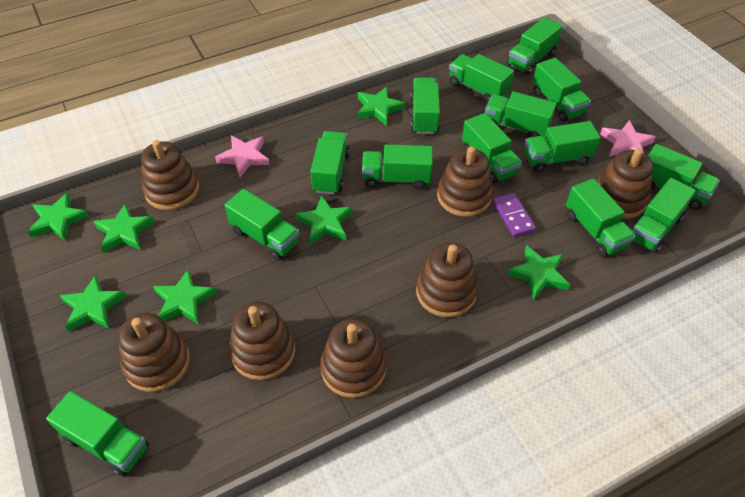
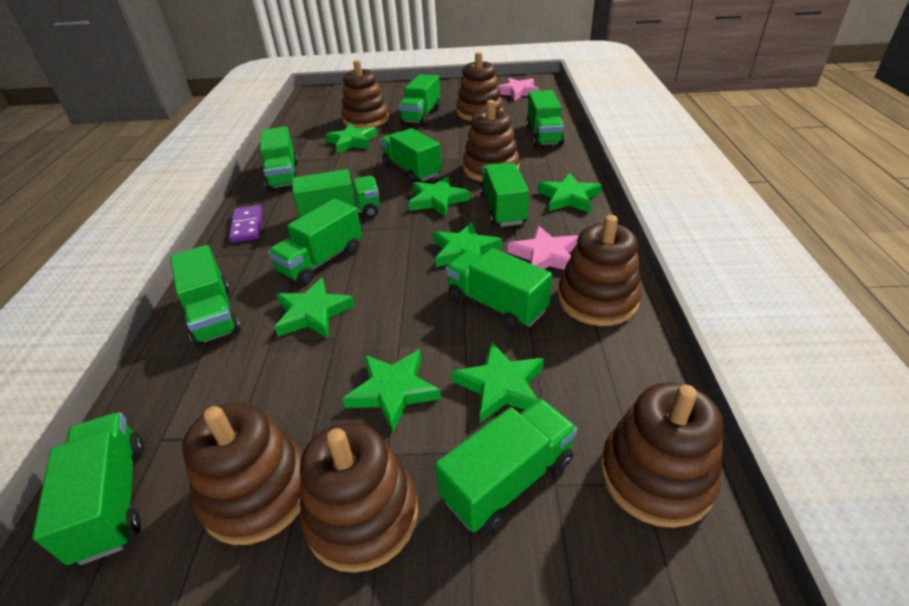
green truck: 14 -> 11

